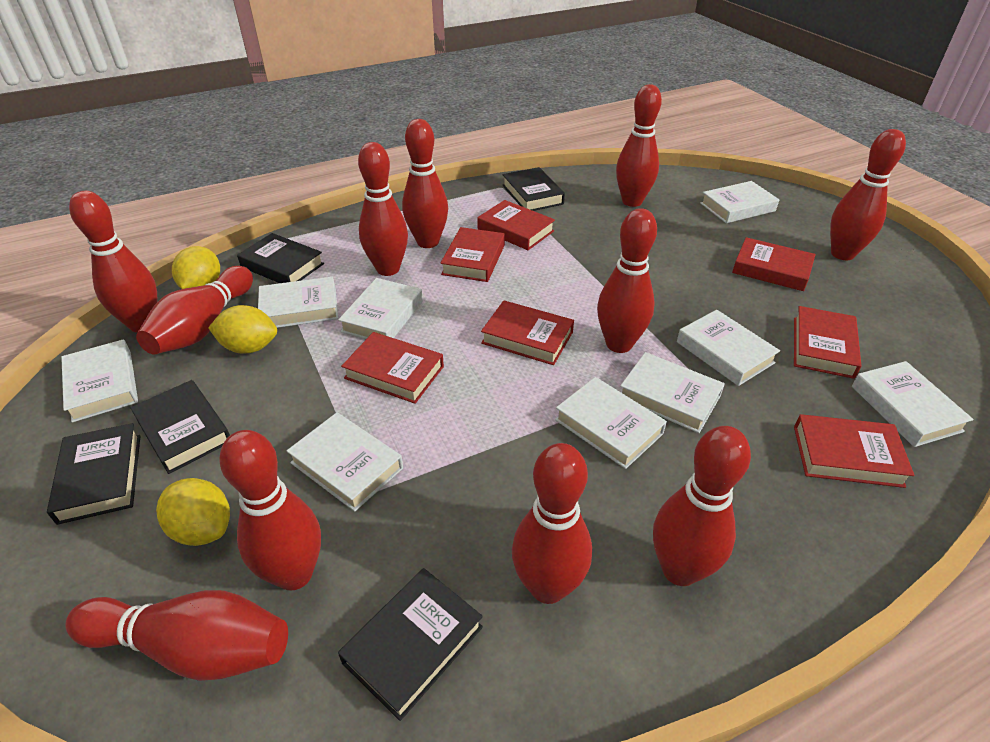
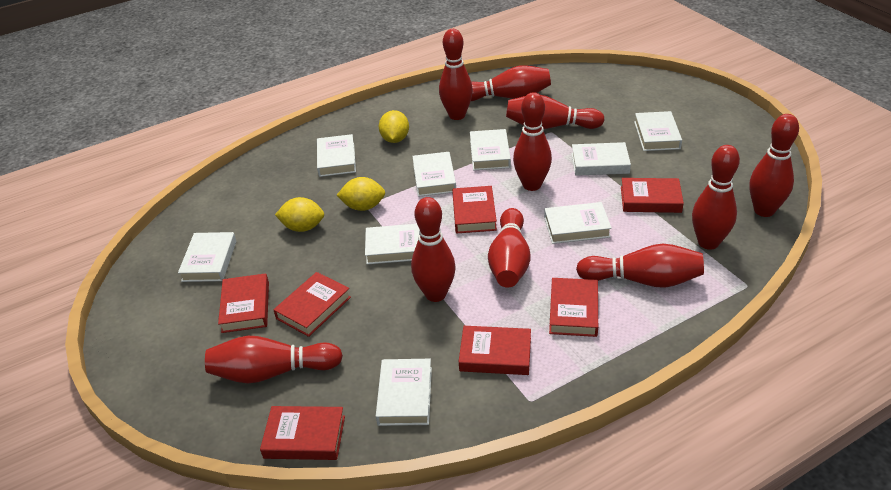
black book: 5 -> 0
red bowling pin: 11 -> 10

